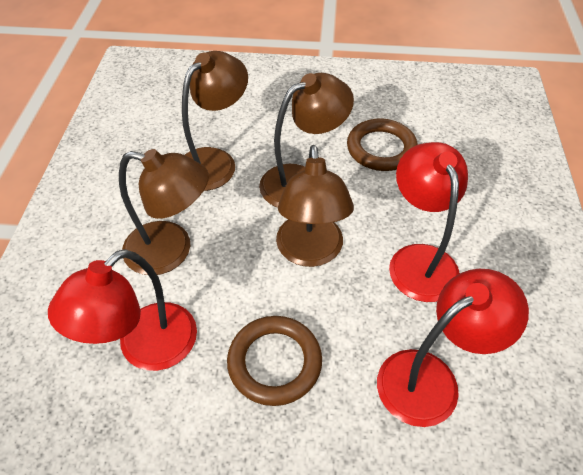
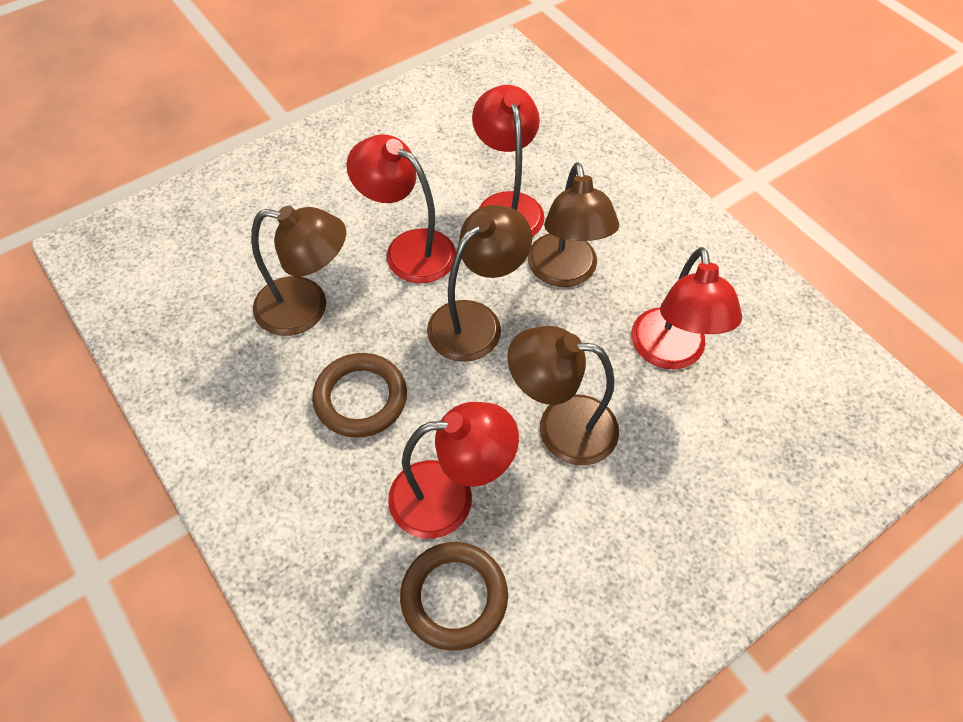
red lamp: 3 -> 4

